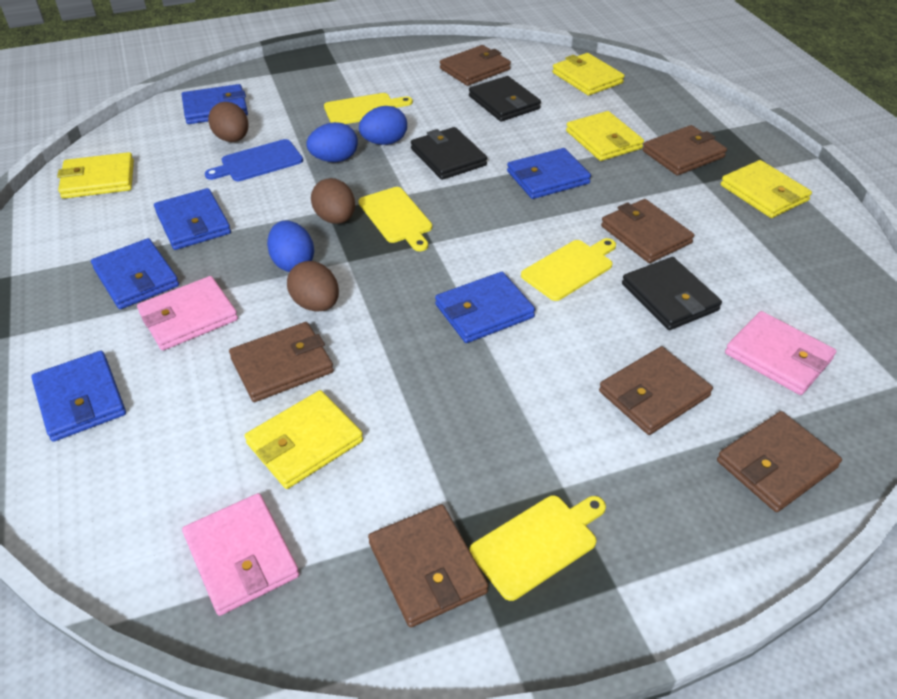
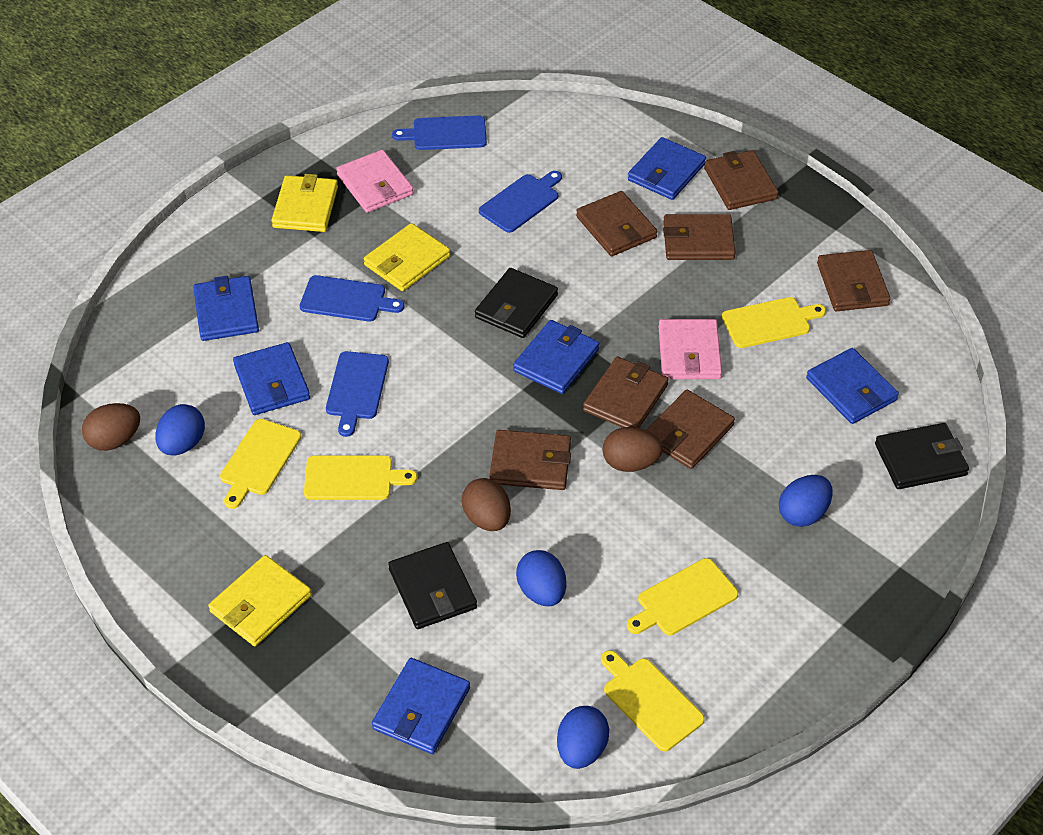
blue cutting board: 1 -> 4
blue egg: 3 -> 4
pink wallet: 3 -> 2
yellow cutting board: 4 -> 5
yellow wallet: 5 -> 3

